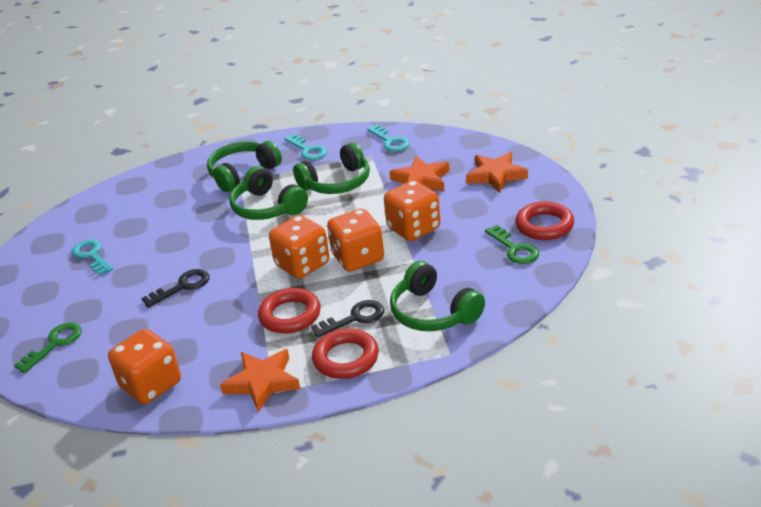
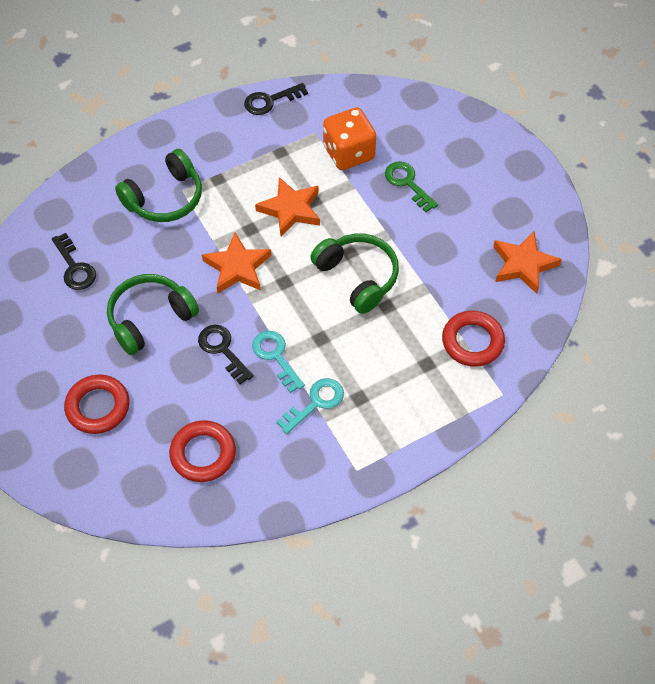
black key: 2 -> 3
green headphones: 4 -> 3
green key: 2 -> 1
orange dice: 4 -> 1
turquoise key: 3 -> 2

